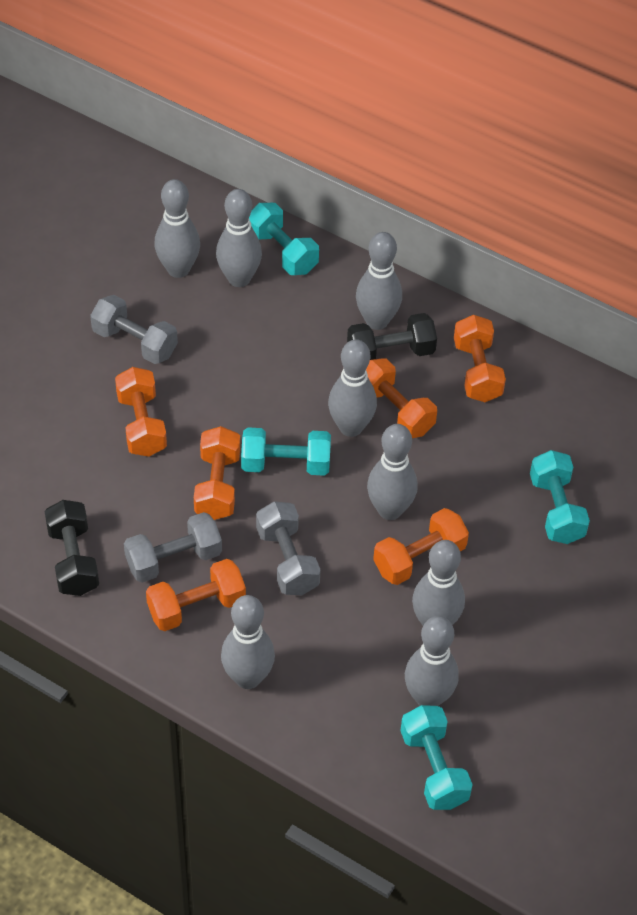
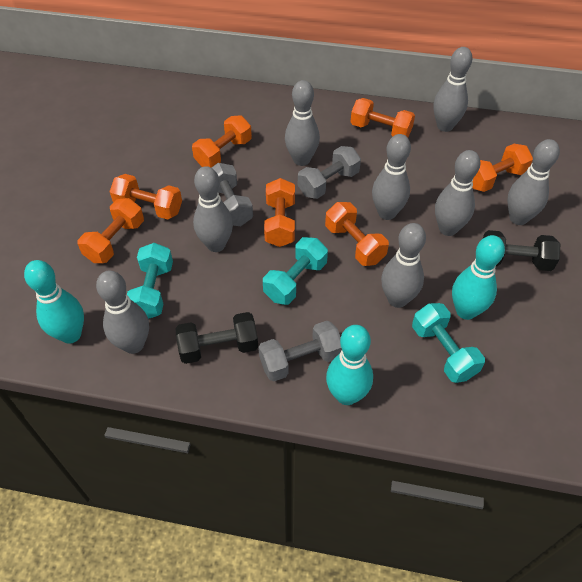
orange dumbbell: 6 -> 7
turquoise bowling pin: 0 -> 3
turquoise dumbbell: 4 -> 3

